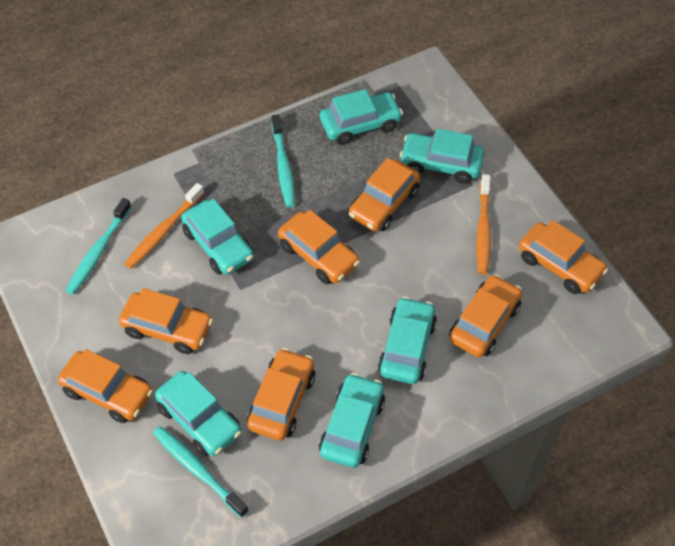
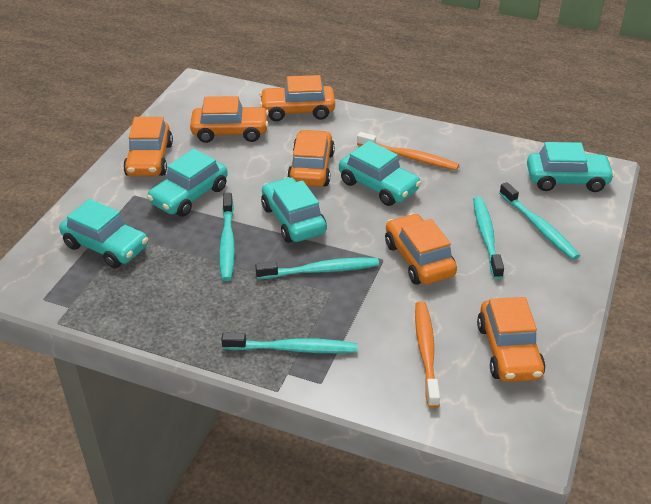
orange car: 7 -> 6
turquoise car: 6 -> 5
turquoise toothbrush: 3 -> 5

